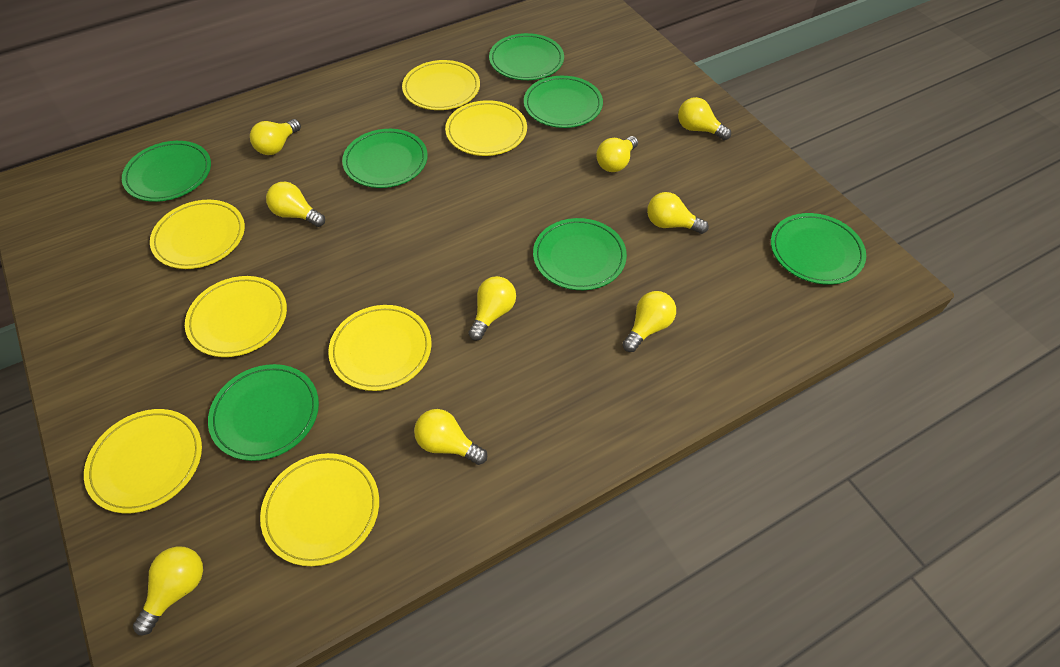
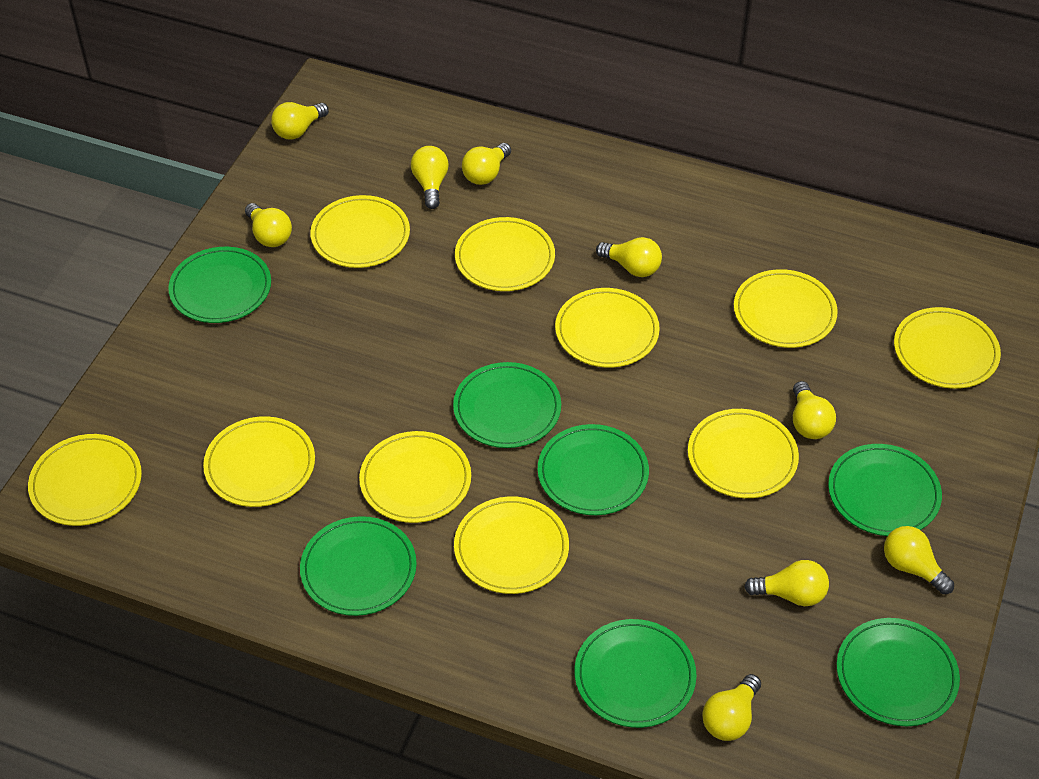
yellow plate: 7 -> 10

